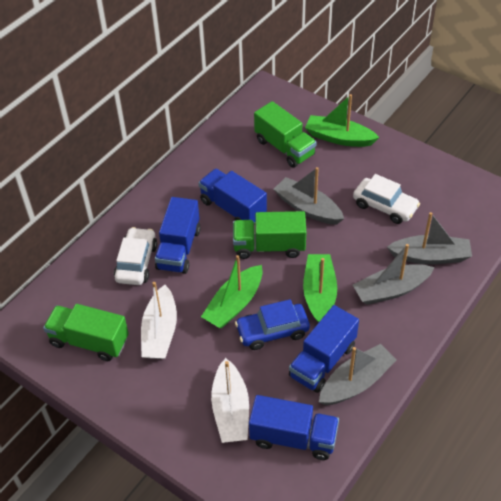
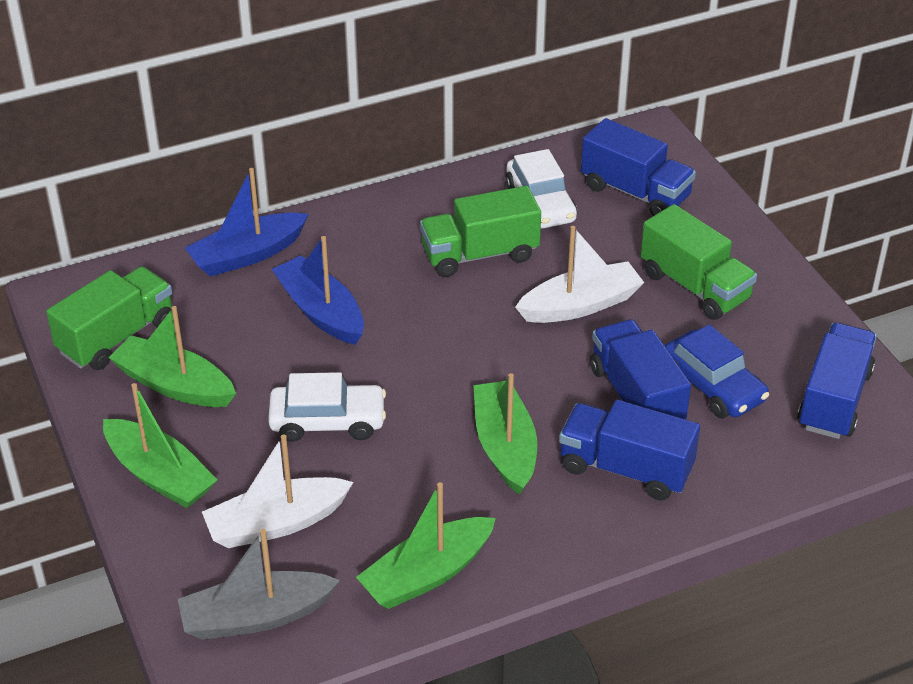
blue boat: 0 -> 2
green boat: 3 -> 4
grey boat: 4 -> 1

